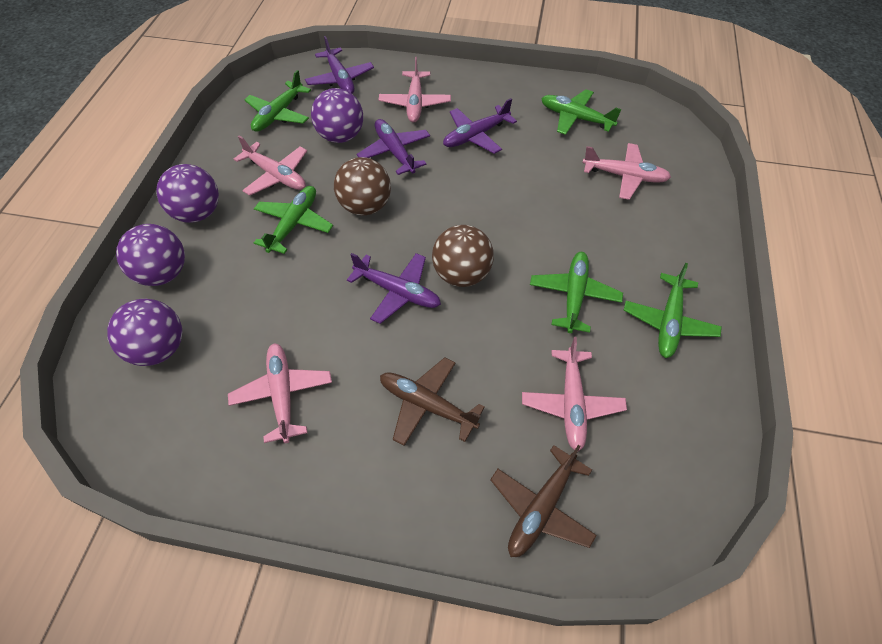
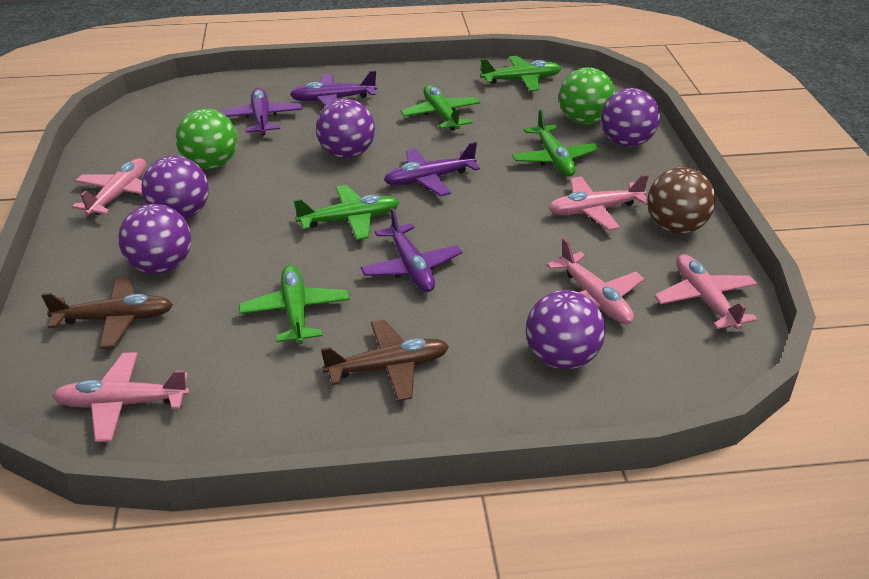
brown ball: 2 -> 1
green ball: 0 -> 2
purple ball: 4 -> 5

